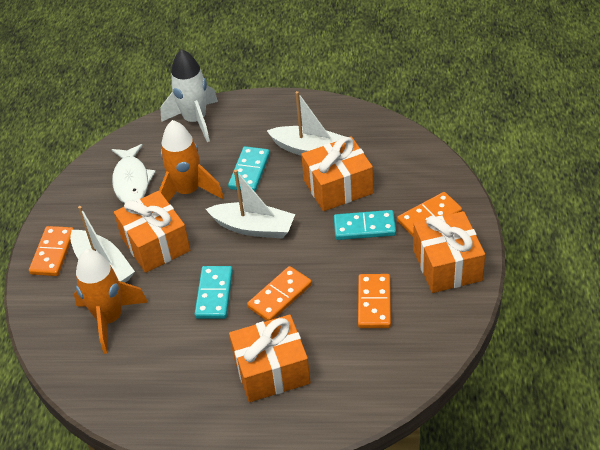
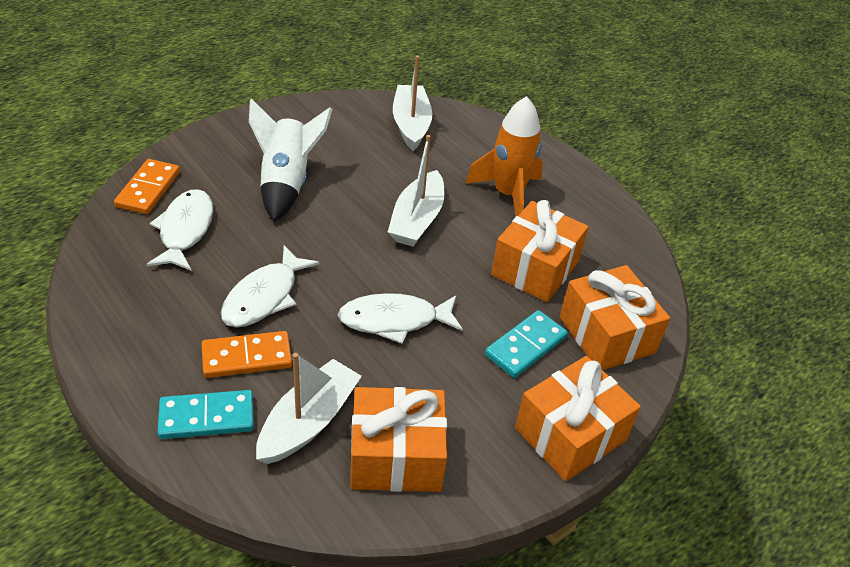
orange domino: 4 -> 2
orange rocket: 2 -> 1
turquoise domino: 3 -> 2
white fish: 1 -> 3

